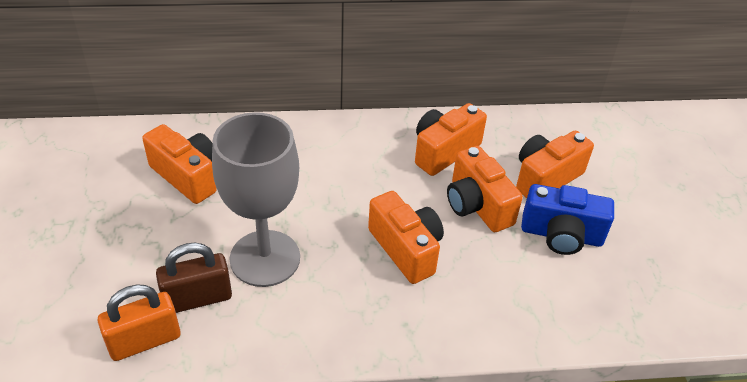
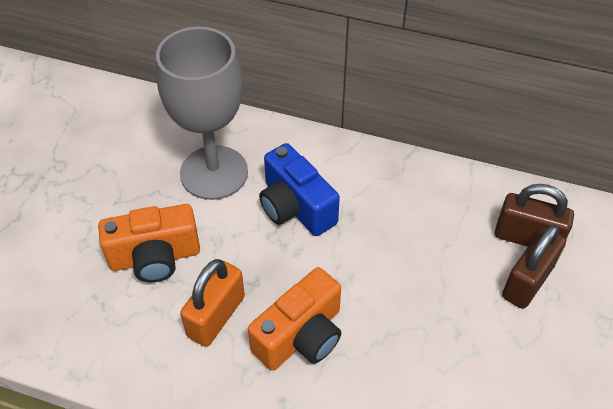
brown padlock: 1 -> 2
orange camera: 5 -> 2

